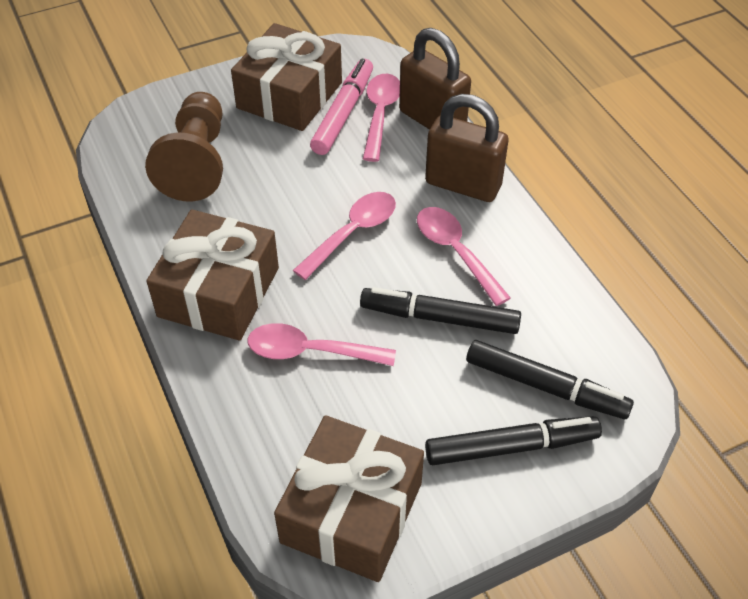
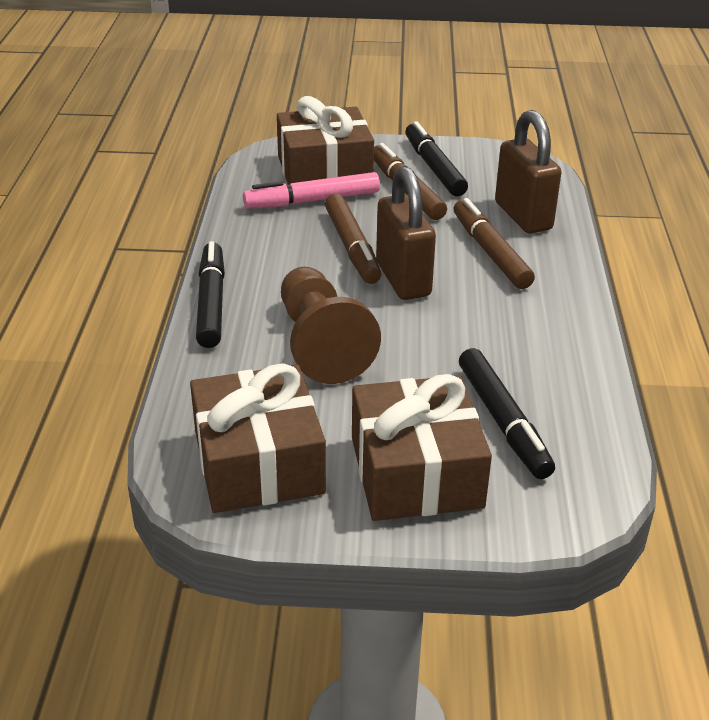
brown marker: 0 -> 3
pink spoon: 4 -> 0

